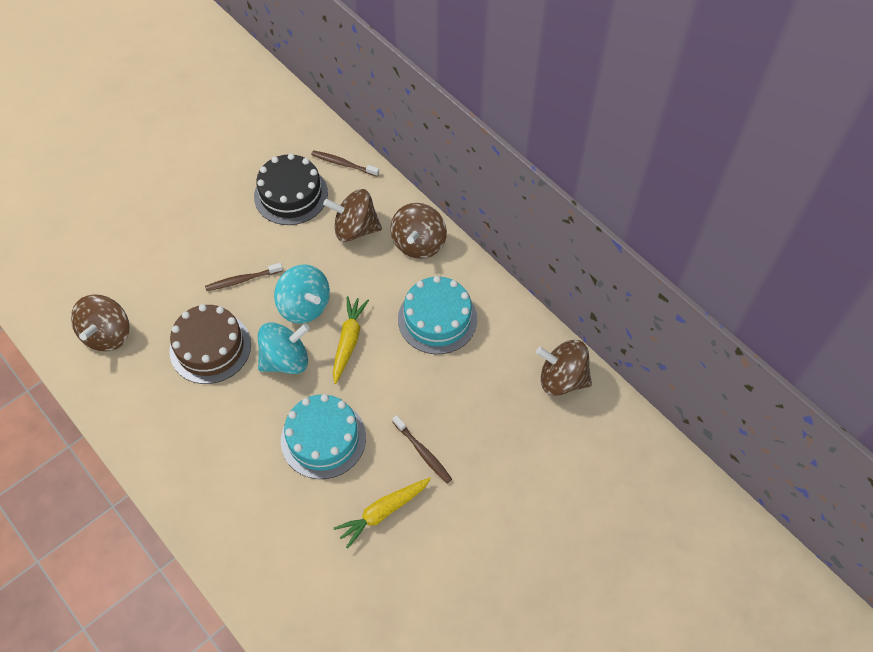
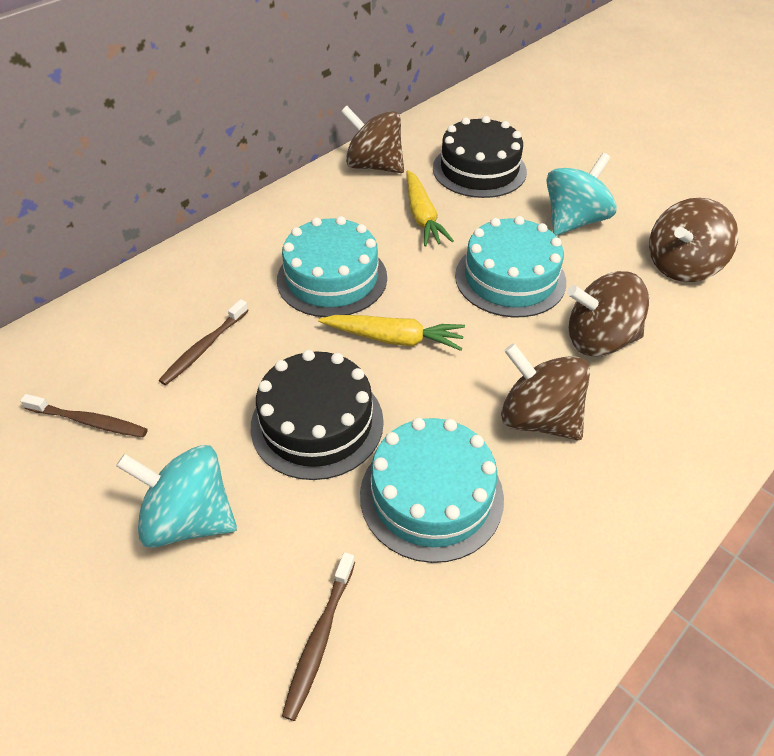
black cake: 1 -> 2
brown cake: 1 -> 0
turquoise cake: 2 -> 3

